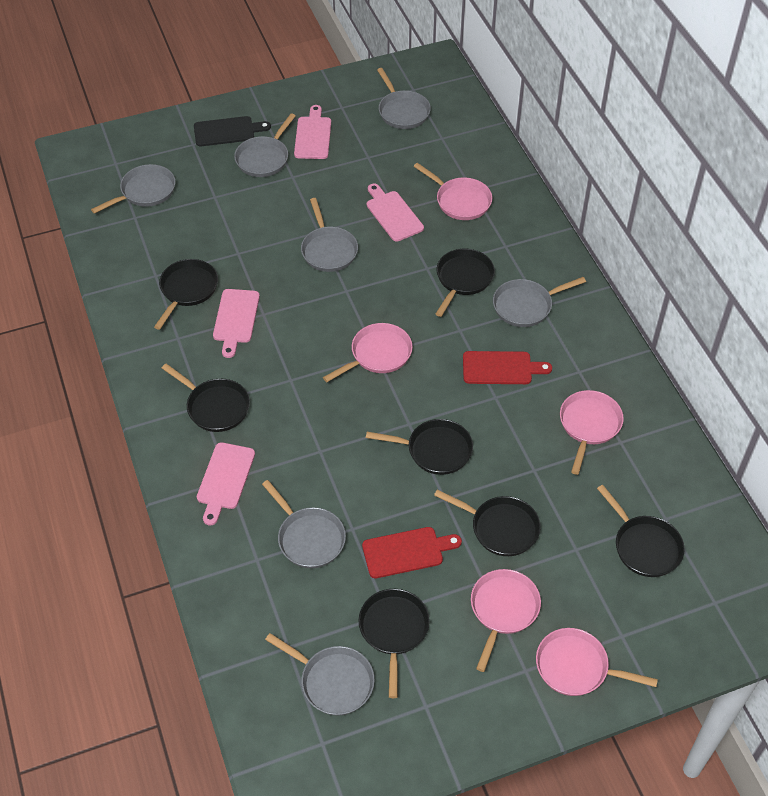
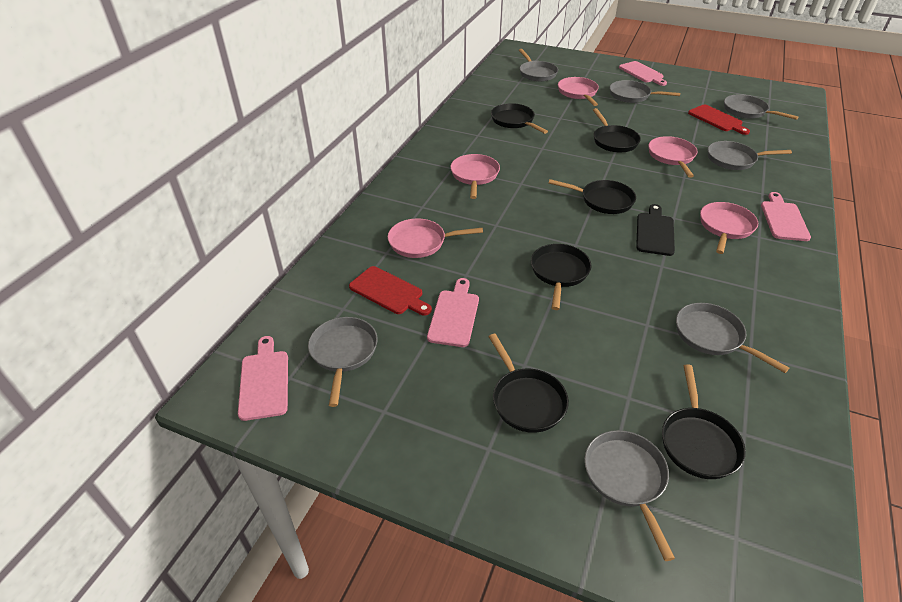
black pan: 7 -> 6

